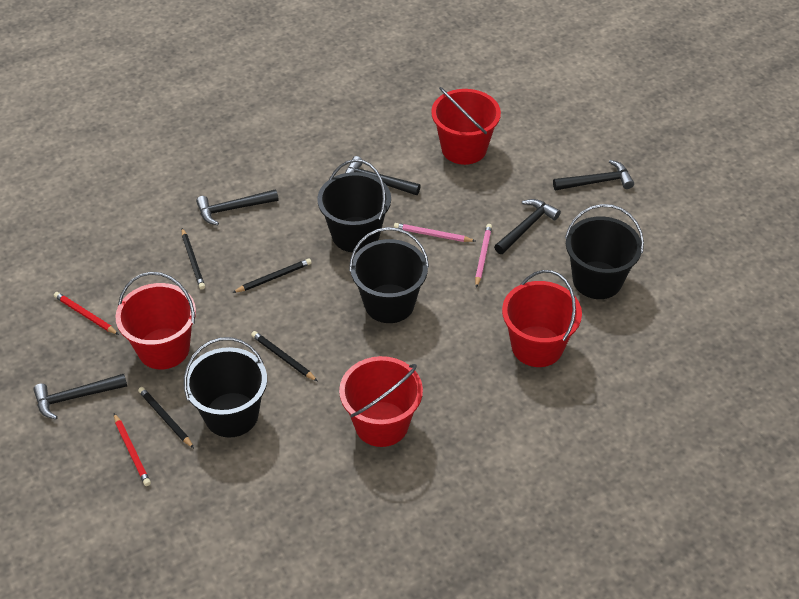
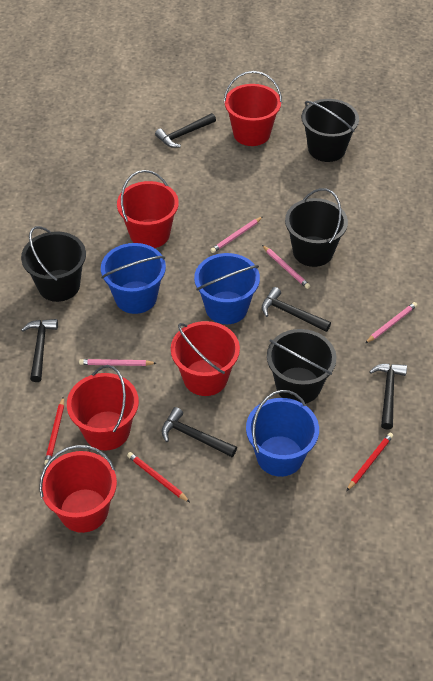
black pencil: 4 -> 0
blue bucket: 0 -> 3
pink pencil: 2 -> 4
red bucket: 4 -> 5
red pencil: 2 -> 3

